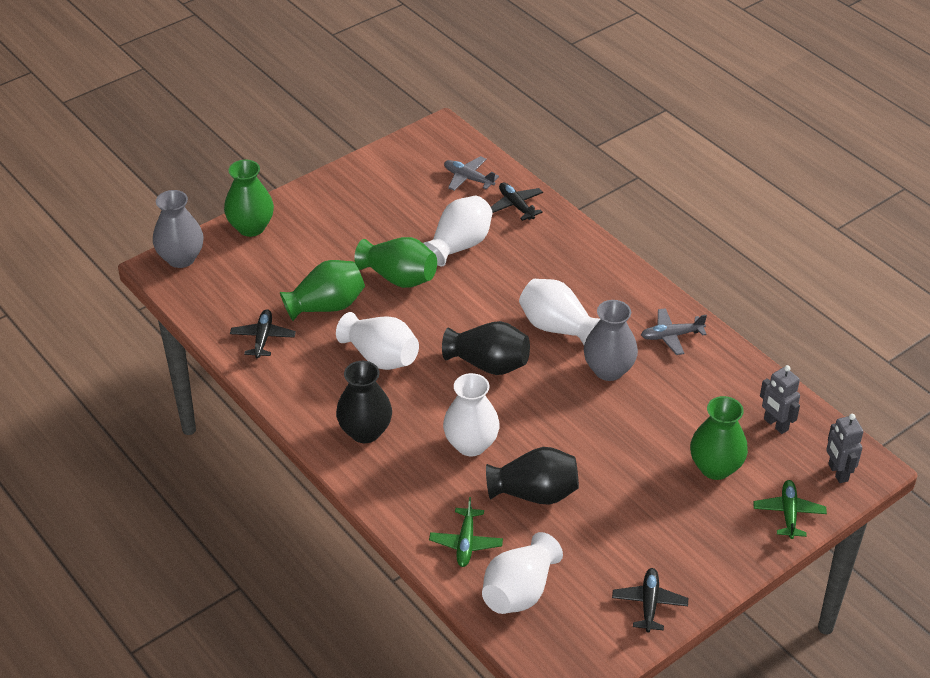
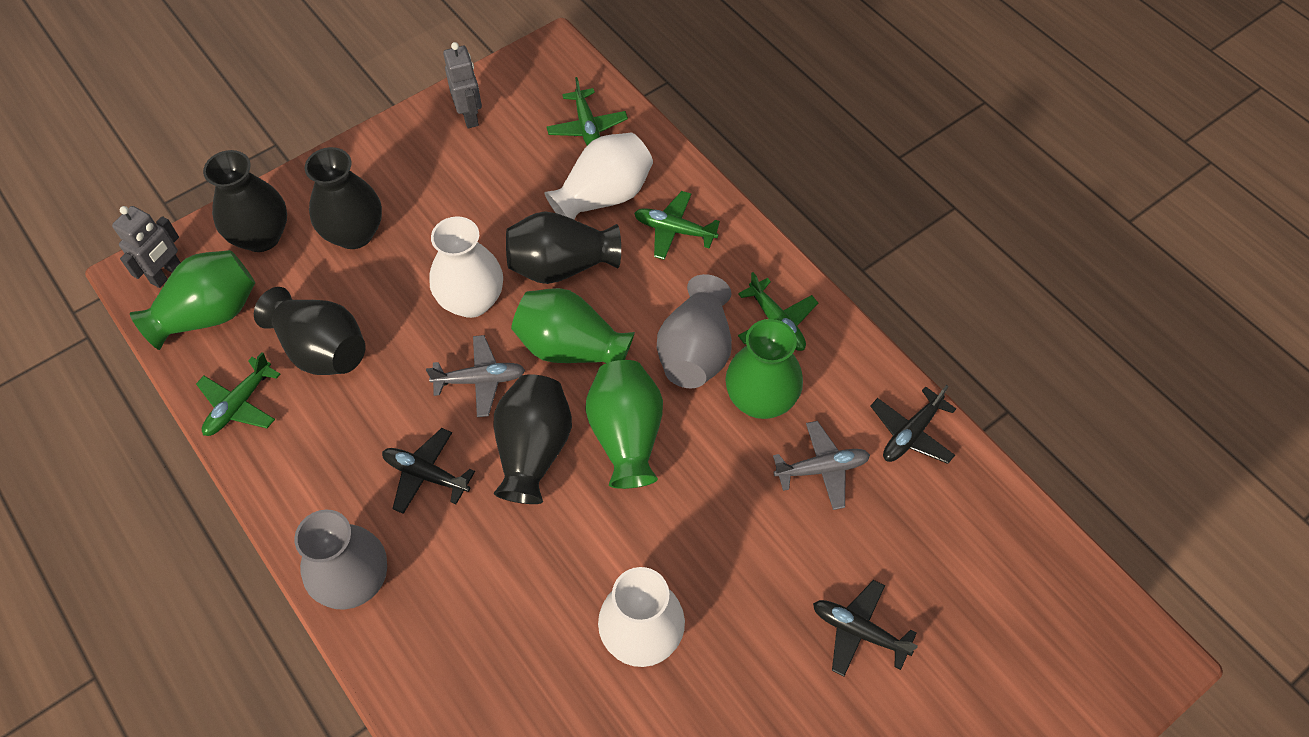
black vase: 3 -> 5
green plane: 2 -> 4
white vase: 5 -> 3

